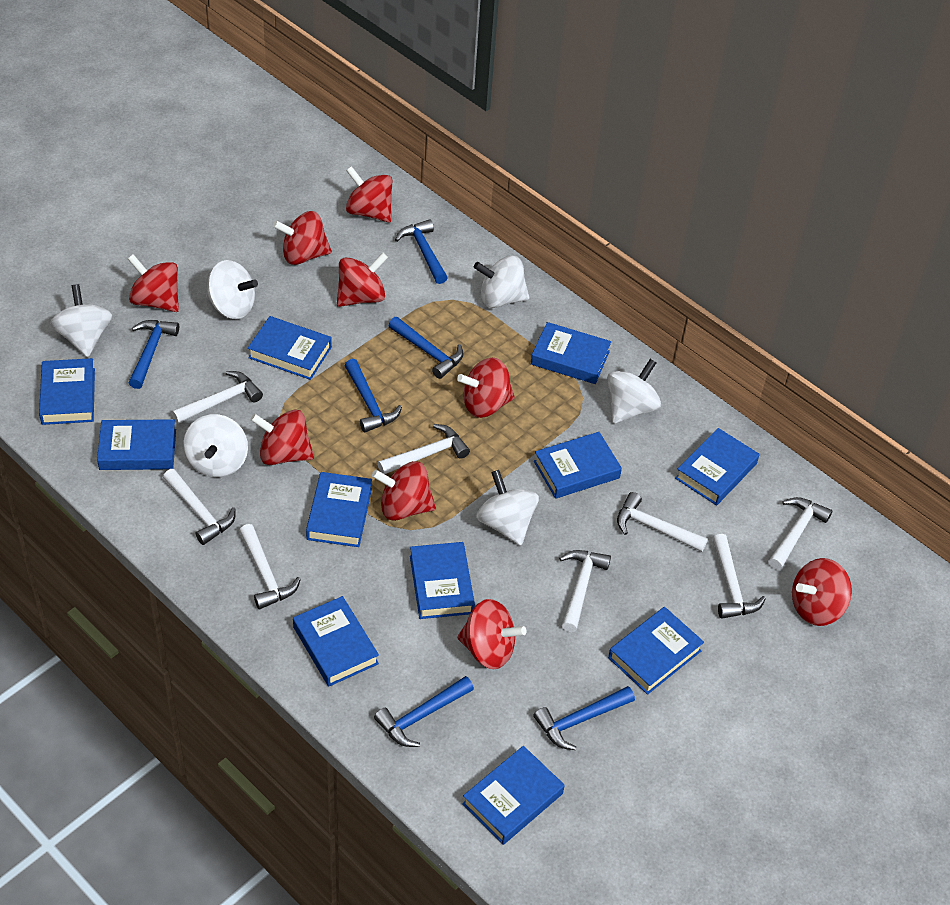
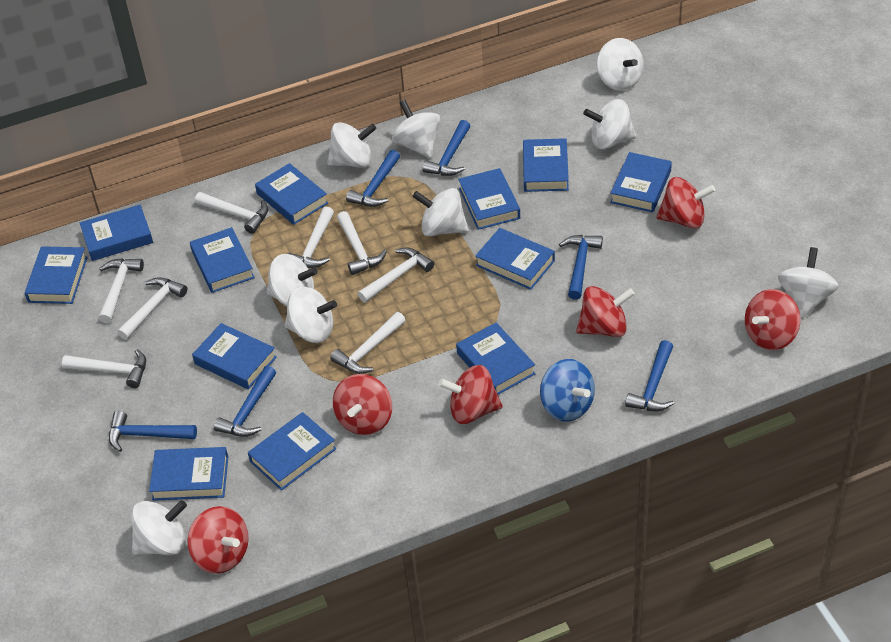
blue book: 11 -> 12
blue spinning top: 0 -> 1
red spinning top: 9 -> 6
white spinning top: 6 -> 9

